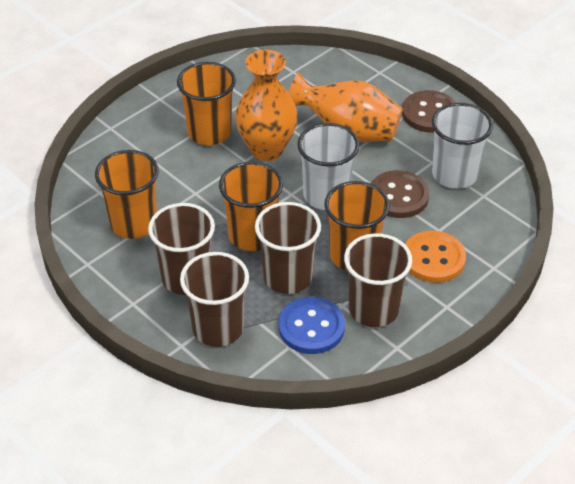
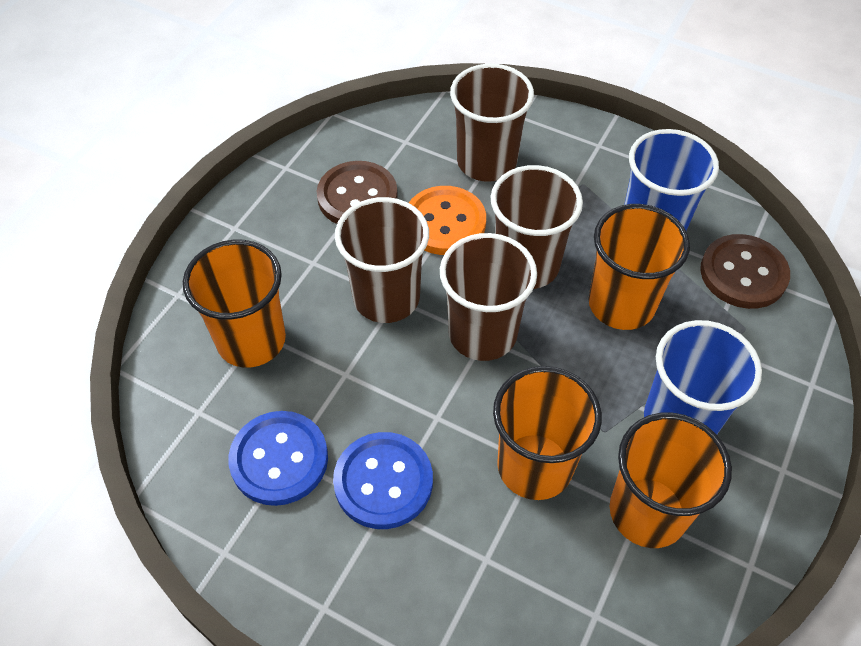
blue button: 1 -> 2
blue cup: 0 -> 2
orange vase: 2 -> 0
white cup: 2 -> 0

